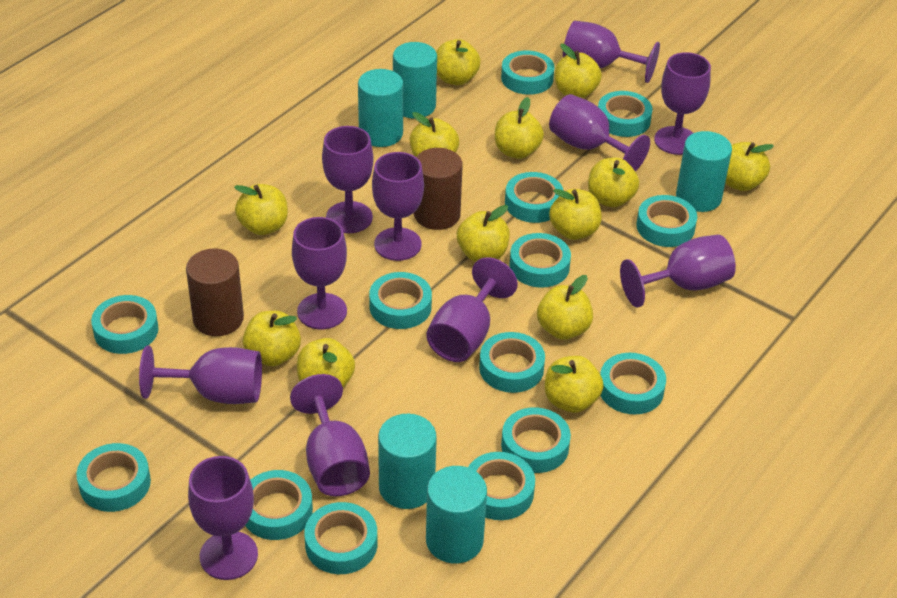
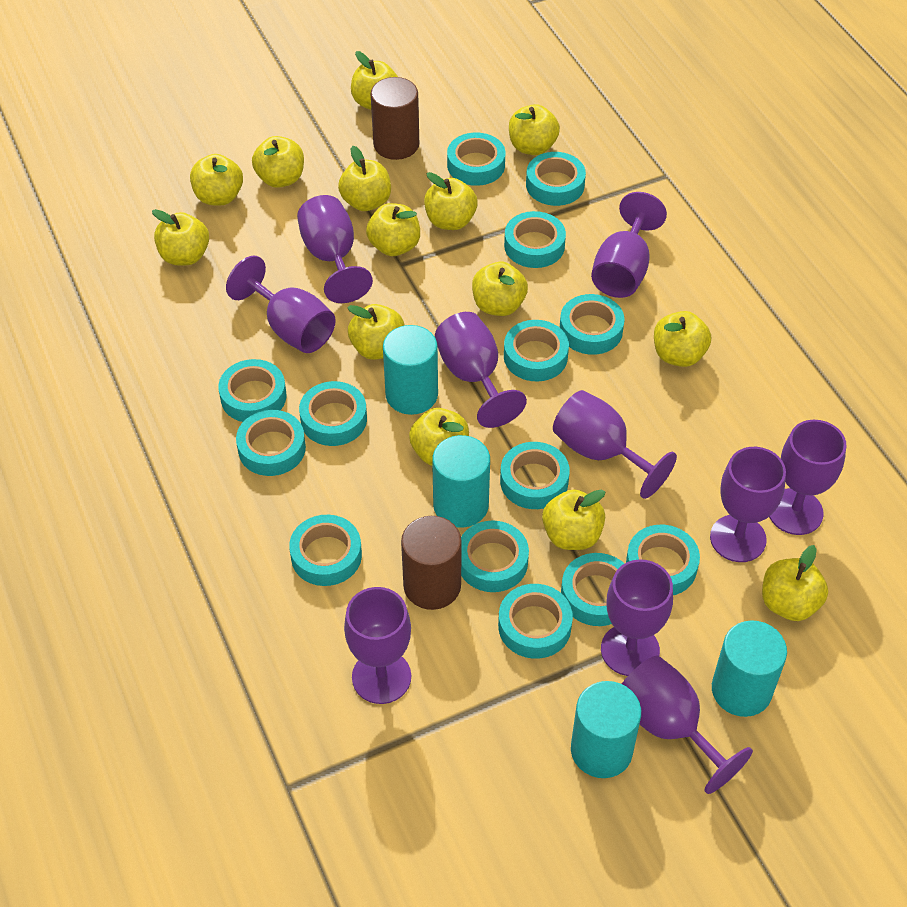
purple goblet: 11 -> 10
turquoise cylinder: 5 -> 4
yellow apple: 13 -> 14

